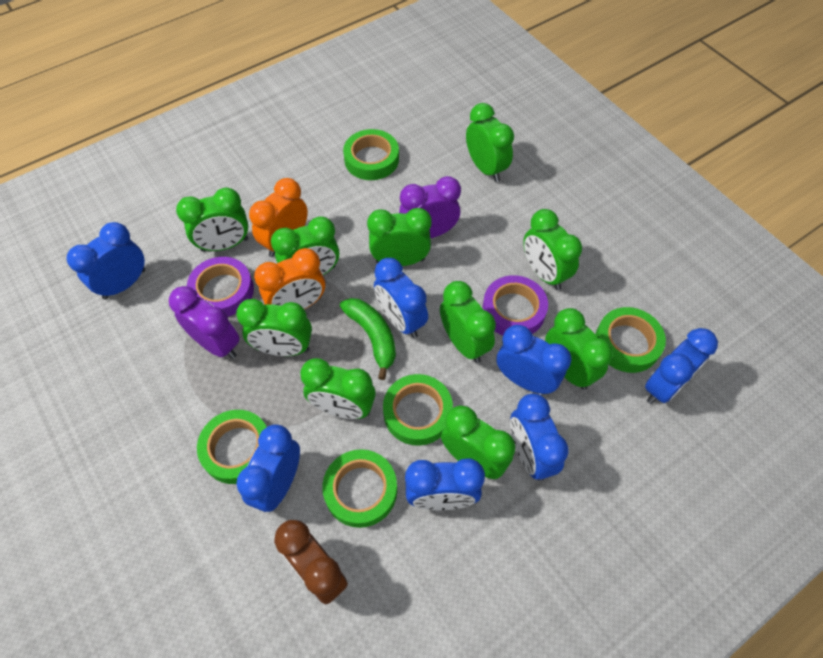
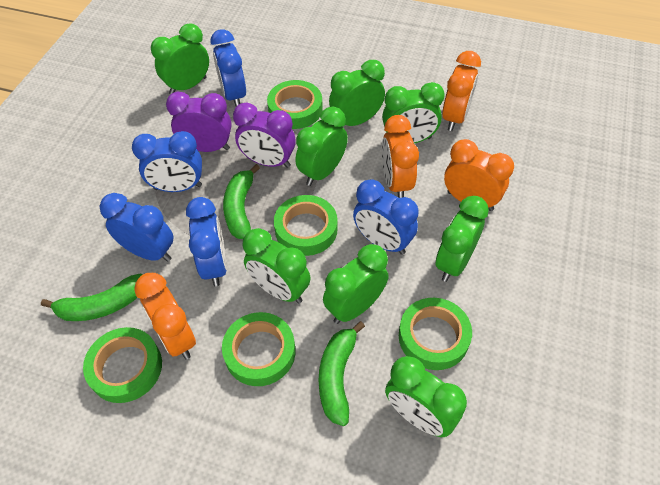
blue clock: 7 -> 5
brown clock: 1 -> 0
green banana: 1 -> 3
green clock: 10 -> 8
orange clock: 2 -> 4
purple tape: 2 -> 0

